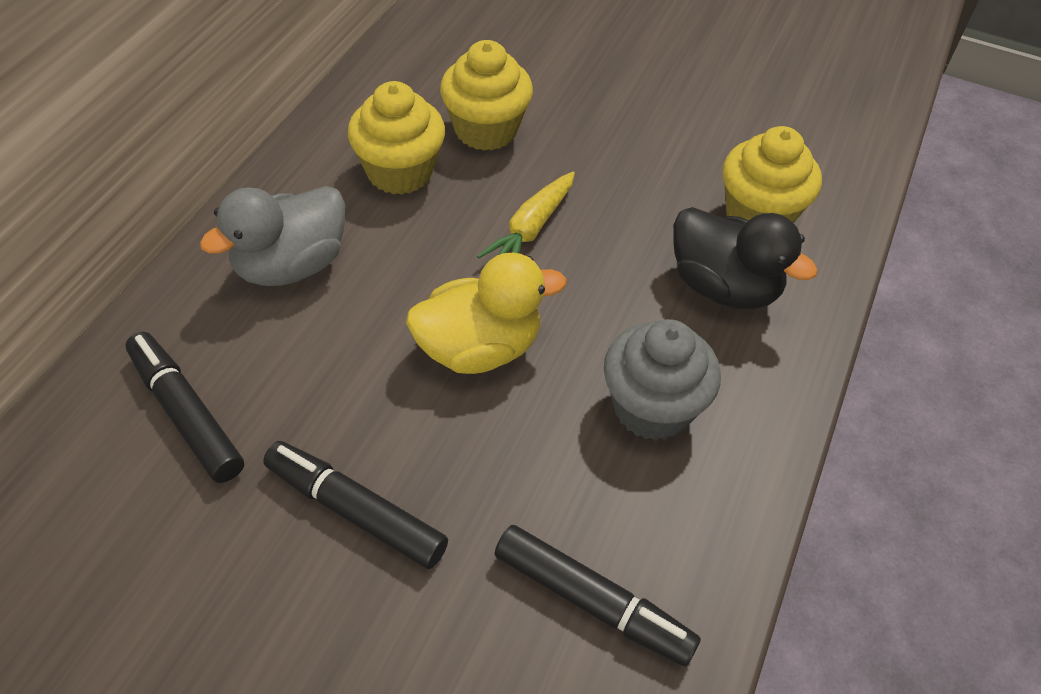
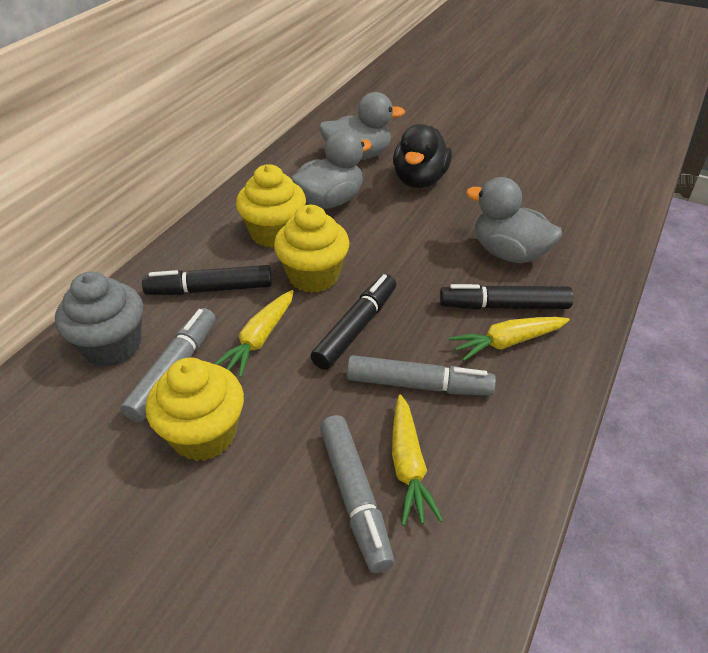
grey duck: 1 -> 3
grey marker: 0 -> 3
yellow carrot: 1 -> 3
yellow duck: 1 -> 0

